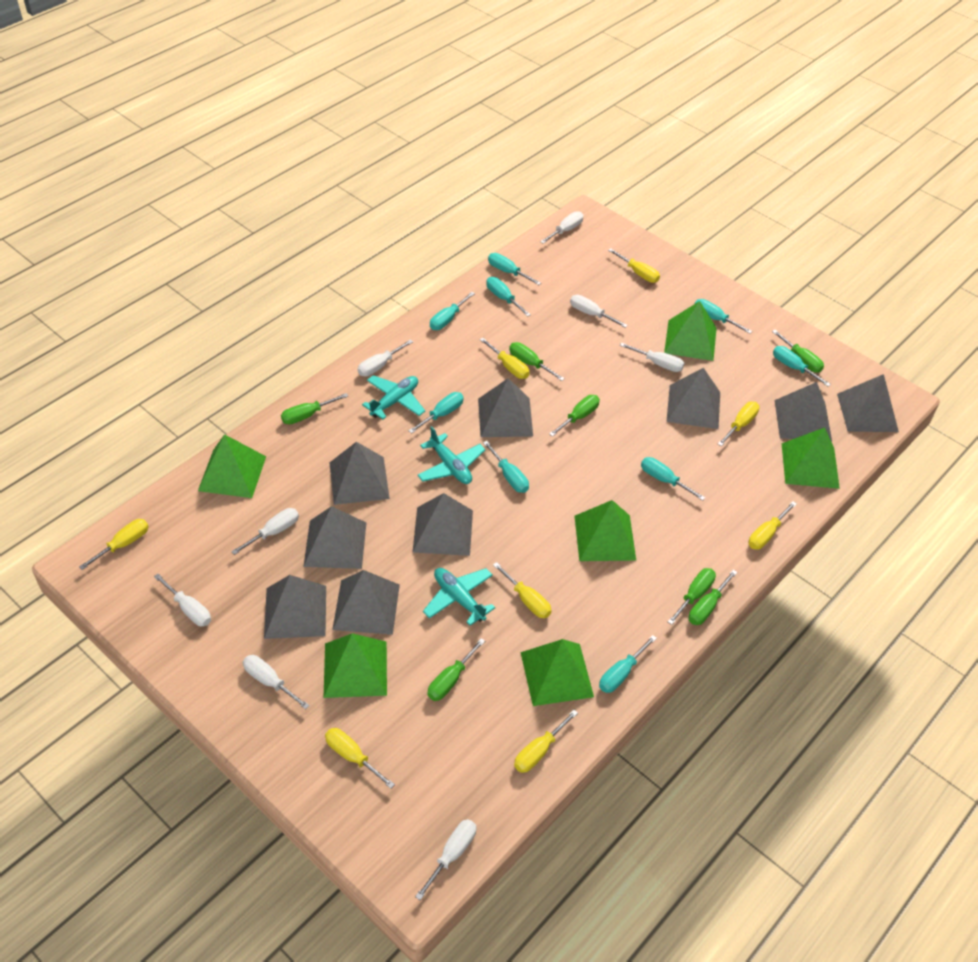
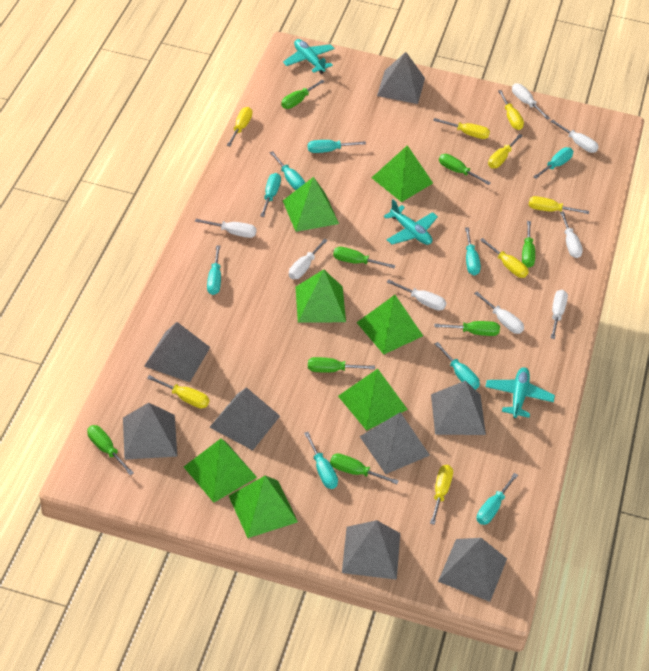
green pyramid: 6 -> 7
green screwdriver: 7 -> 8
grey pyramid: 9 -> 8

